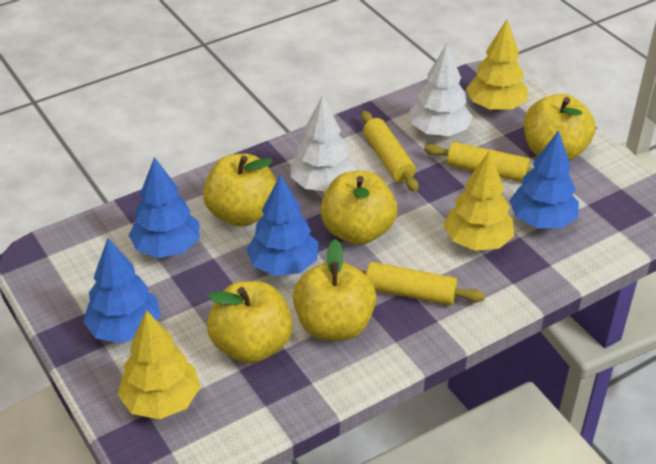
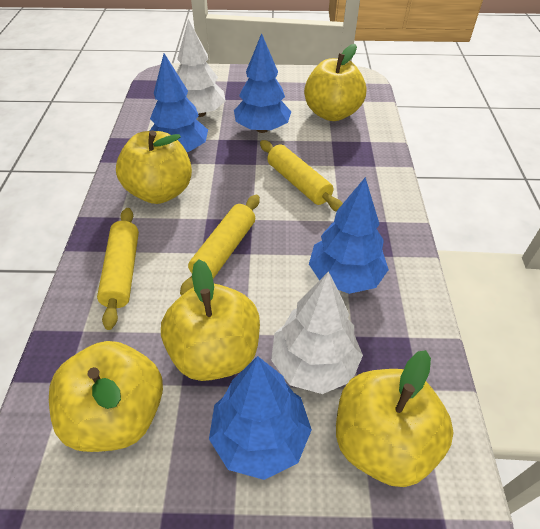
yellow tree: 3 -> 0

